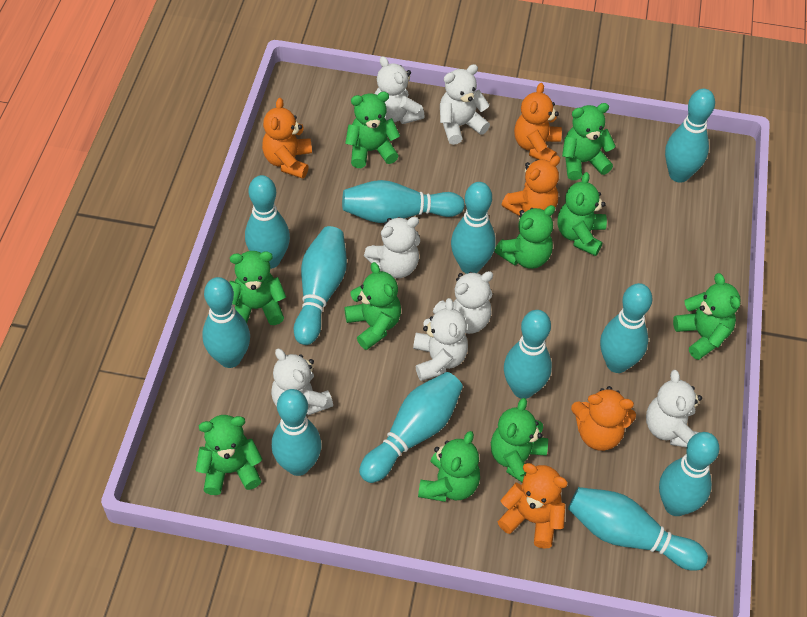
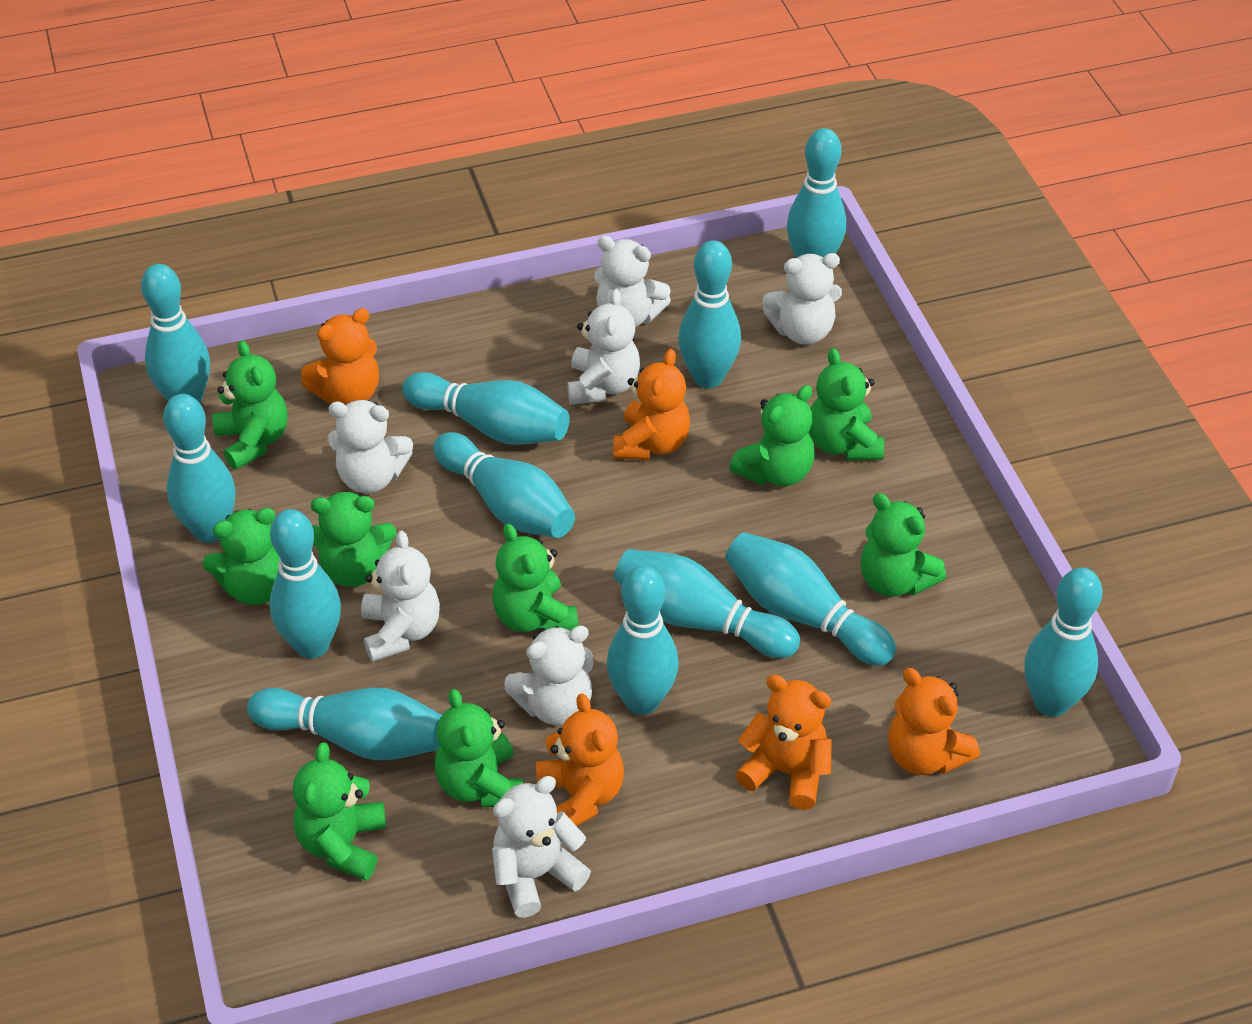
green teddy bear: 10 -> 9

